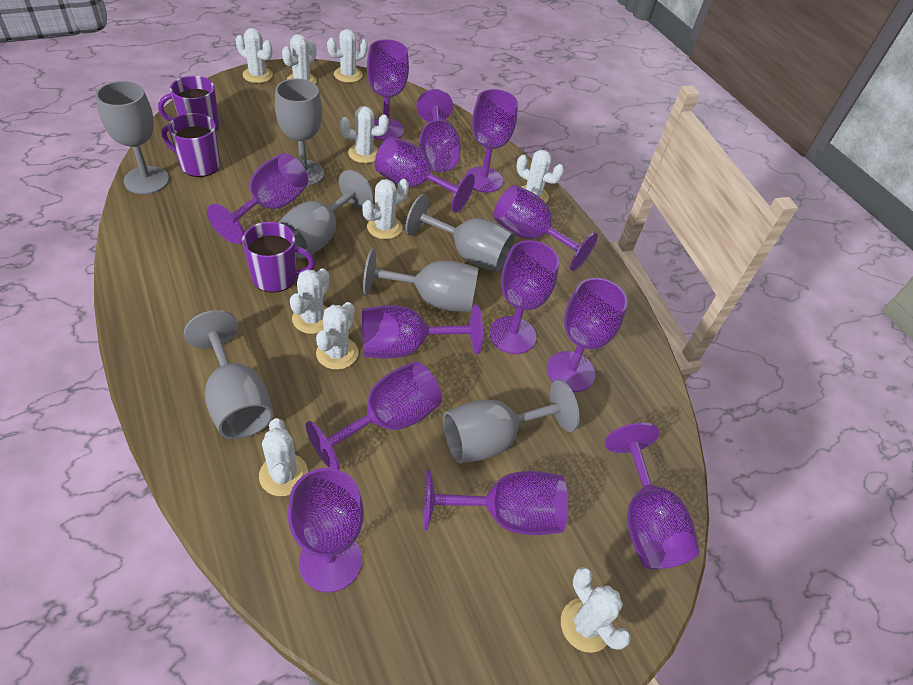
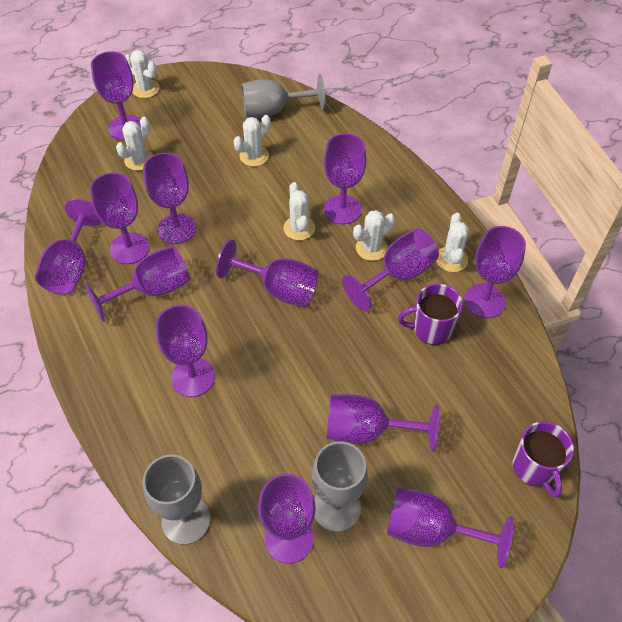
grey goblet: 7 -> 3
purple mug: 3 -> 2
white cactus: 10 -> 6

